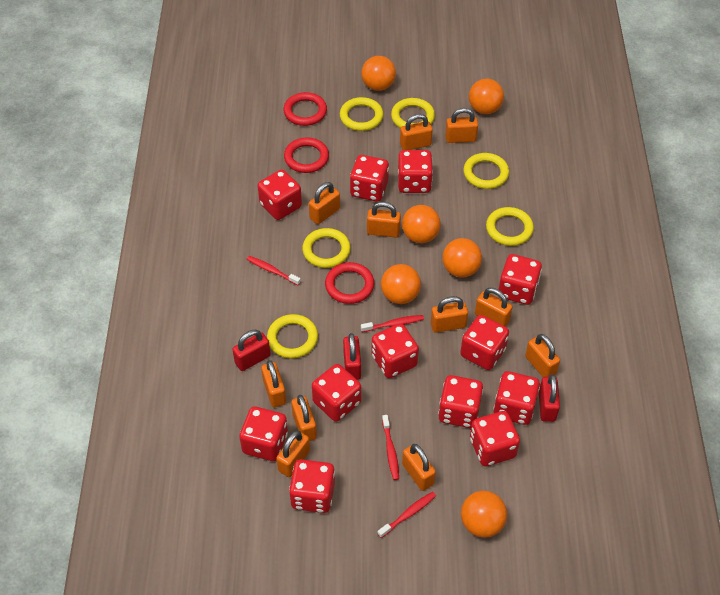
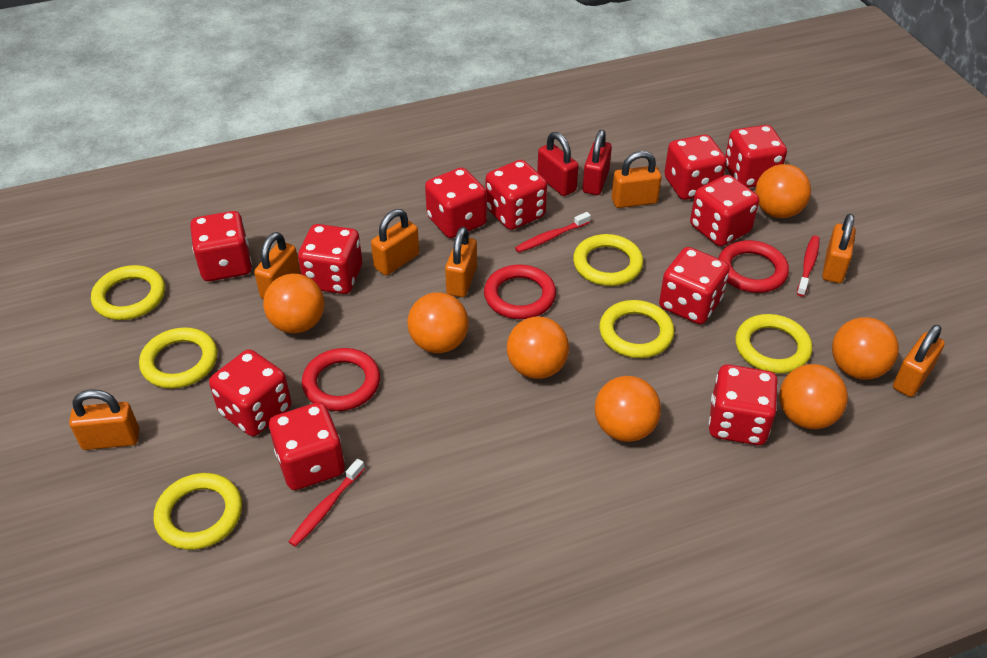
orange ball: 6 -> 7
orange padlock: 11 -> 7
red dice: 12 -> 11
red padlock: 3 -> 2
red toothbrush: 4 -> 3

